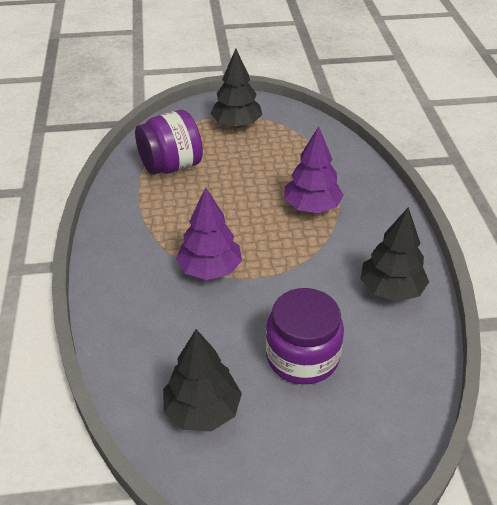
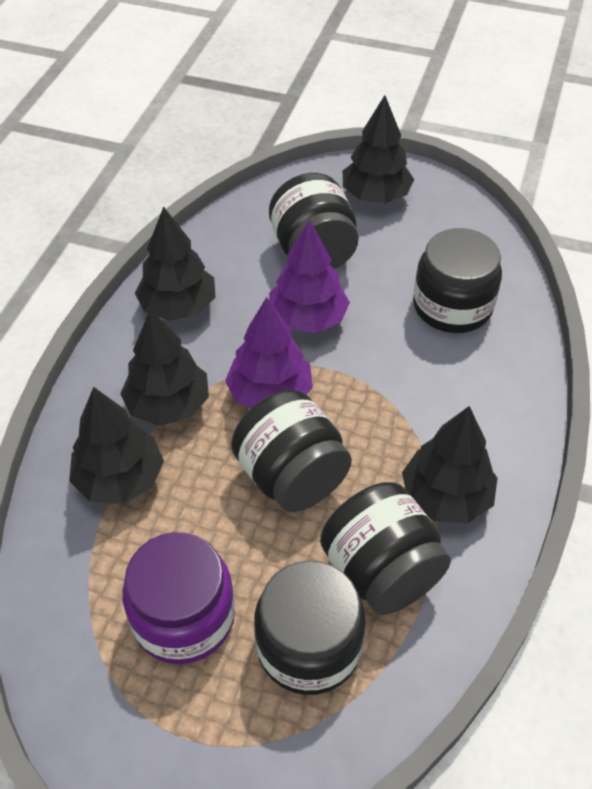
black jar: 0 -> 5
black tree: 3 -> 5
purple jar: 2 -> 1

